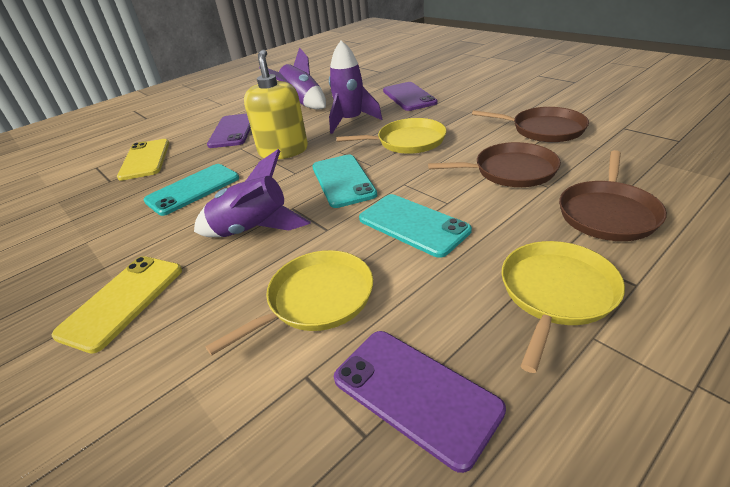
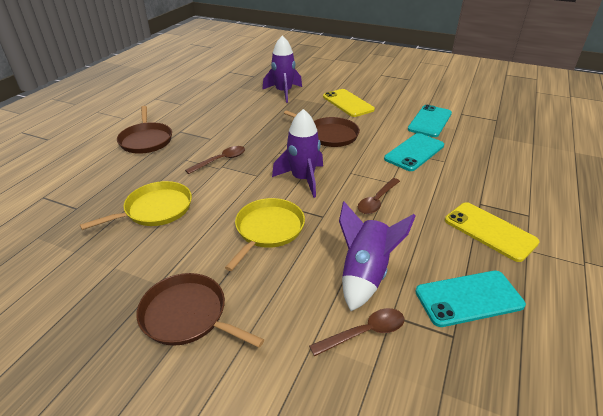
brown spoon: 0 -> 3
purple phone: 3 -> 0
yellow pan: 3 -> 2
yellow soap dispenser: 1 -> 0

